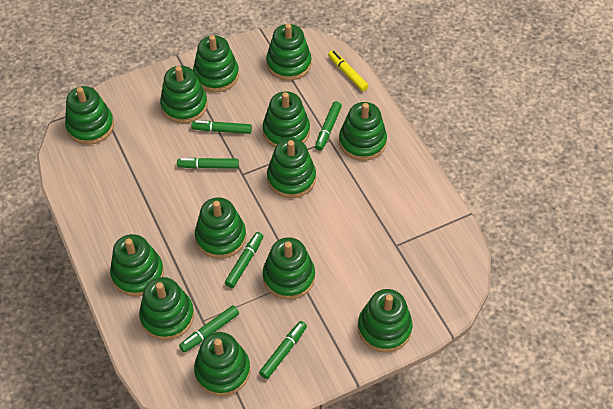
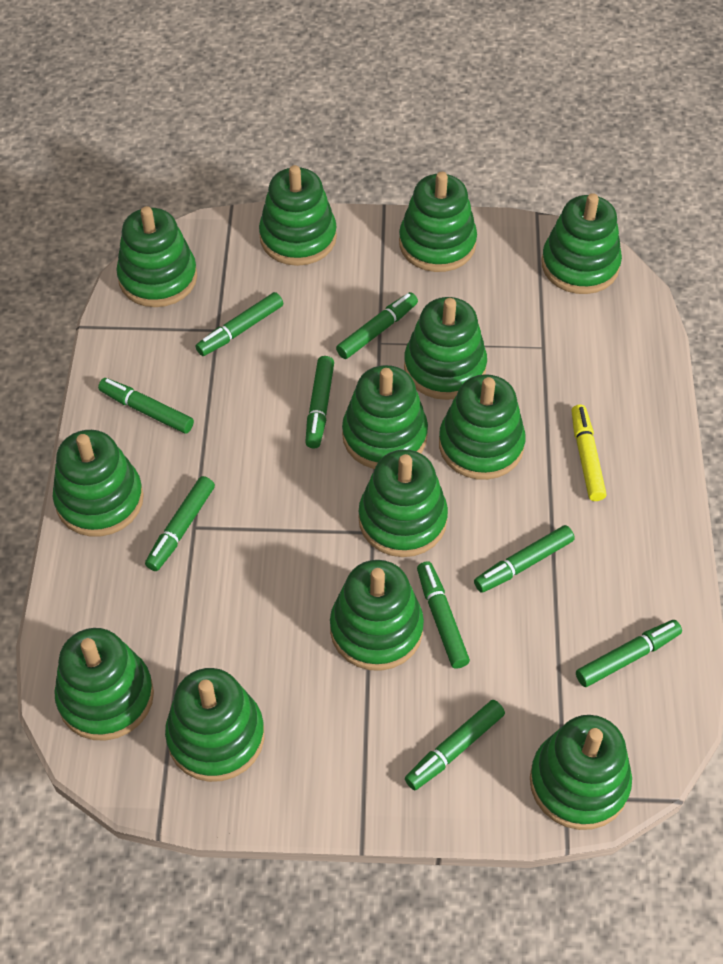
green marker: 6 -> 9

